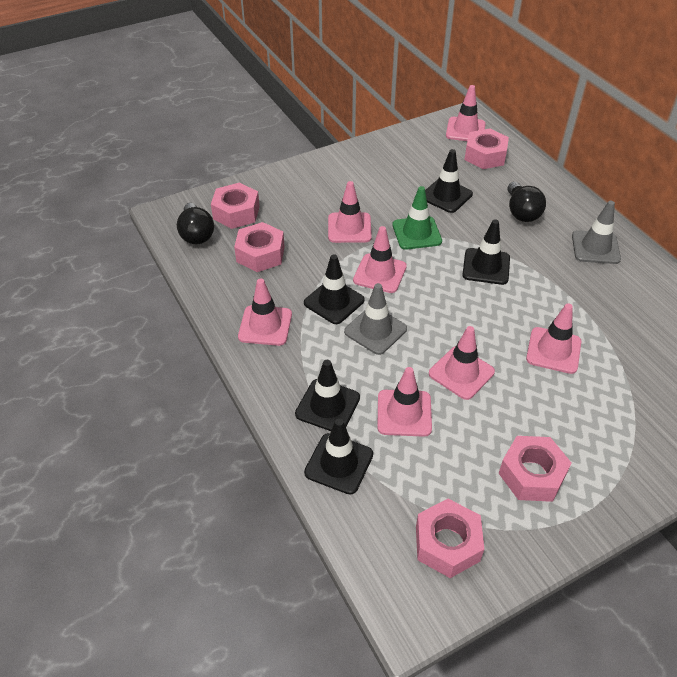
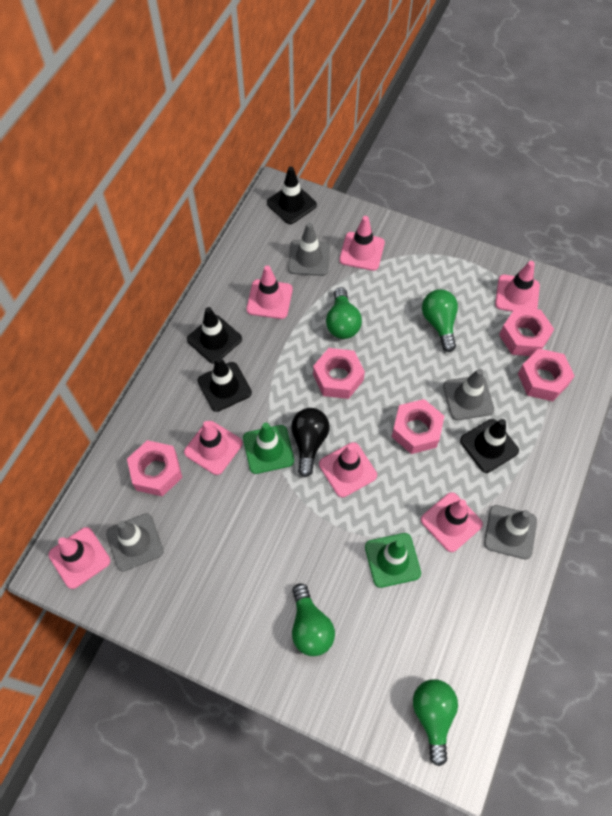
black light bulb: 2 -> 1
black traffic cone: 5 -> 4
green light bulb: 0 -> 4
green traffic cone: 1 -> 2
grey traffic cone: 2 -> 4

